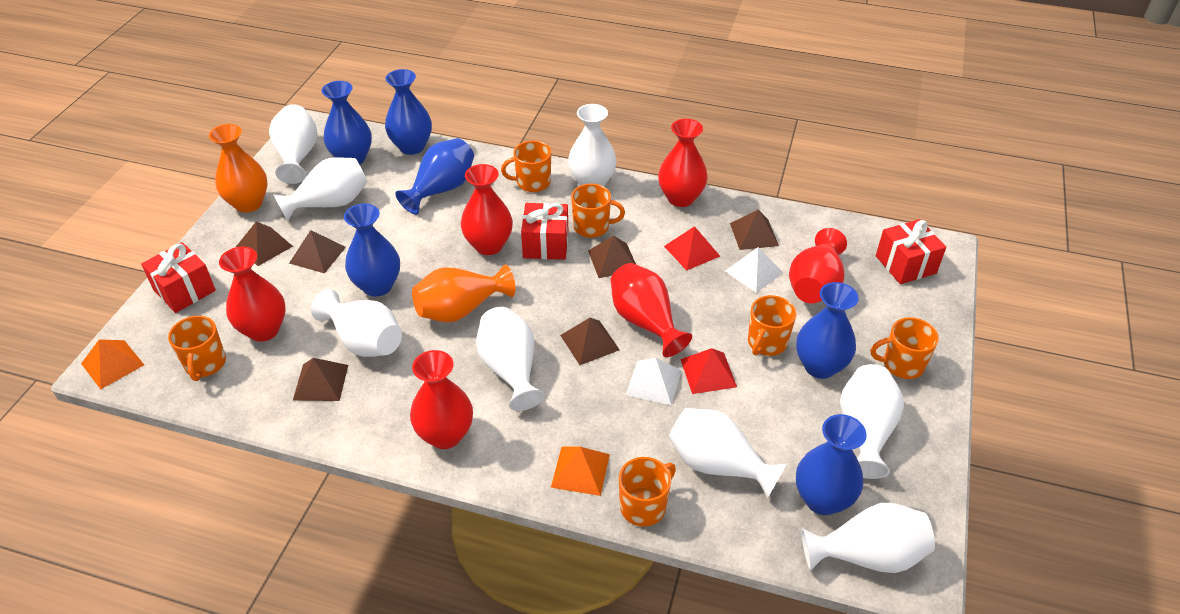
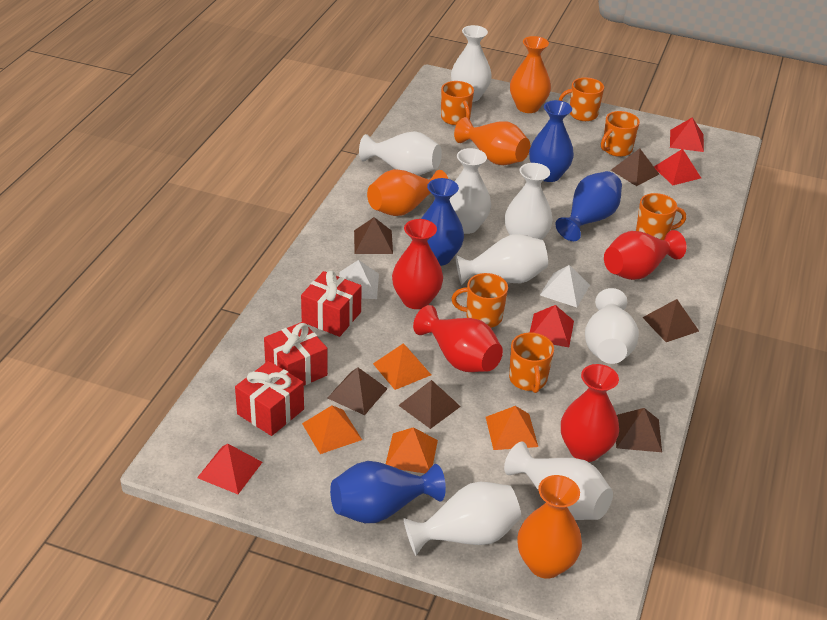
blue vase: 6 -> 4
orange pyramid: 2 -> 4
orange vase: 2 -> 4
red pyramid: 2 -> 4
red vase: 6 -> 4

